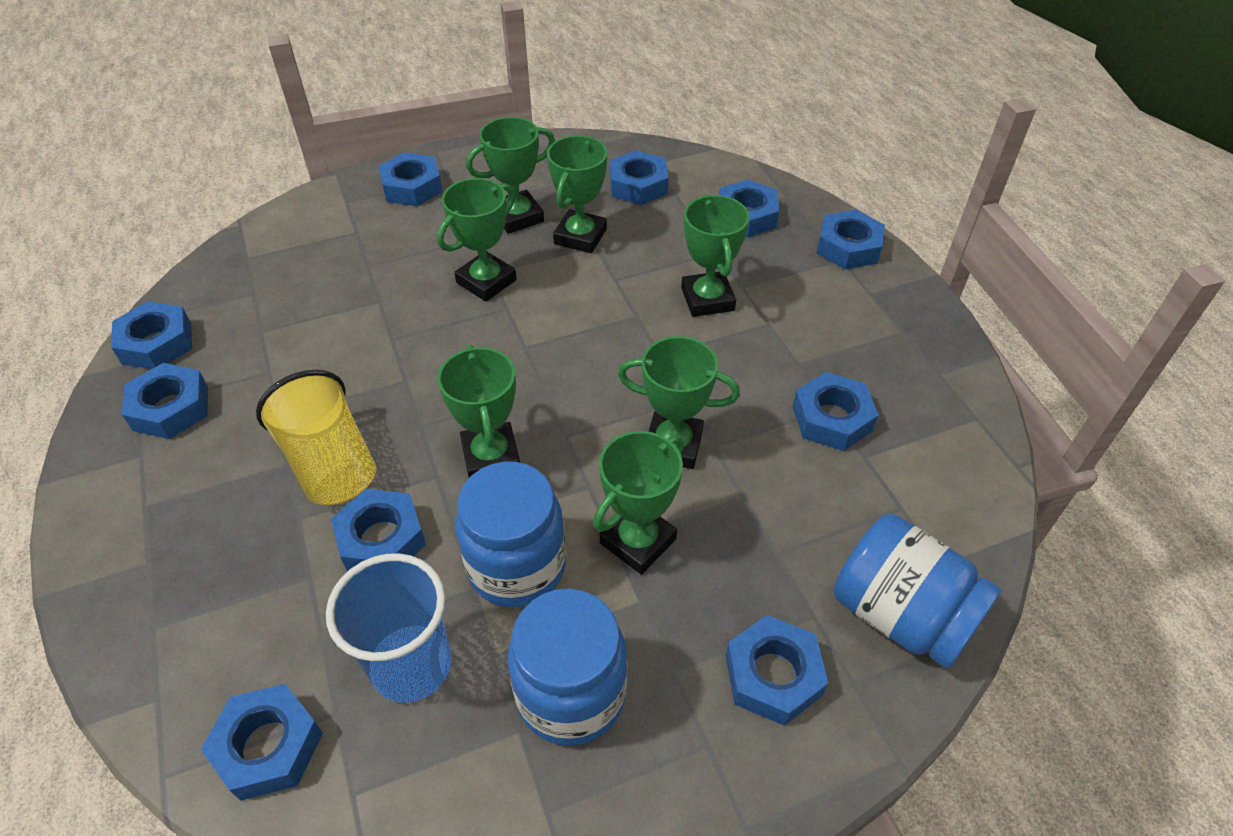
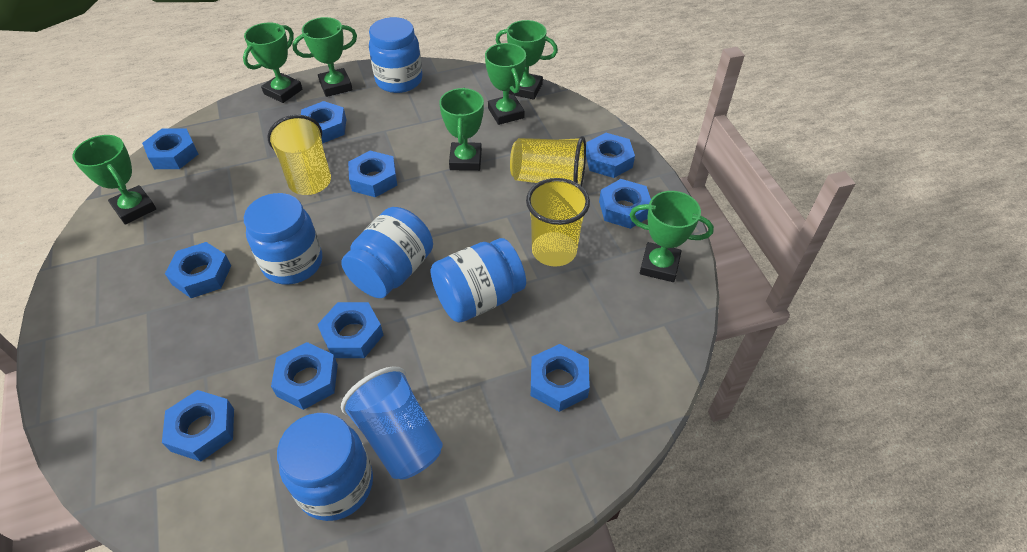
blue jar: 3 -> 5
yellow cup: 1 -> 3

